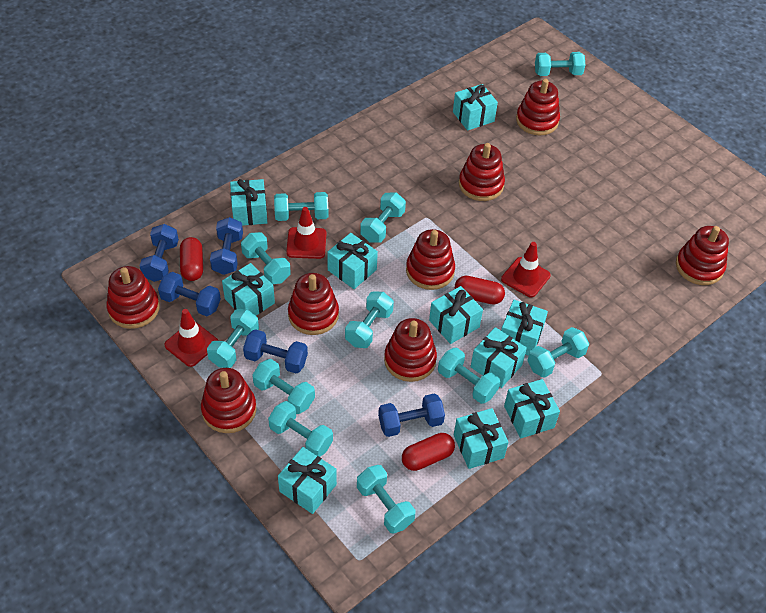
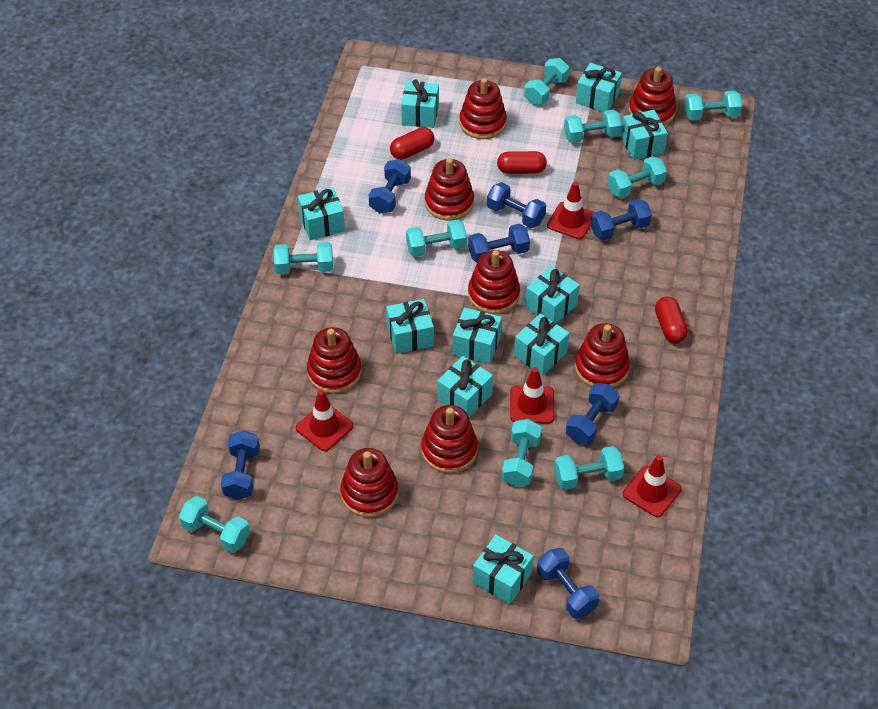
blue dumbbell: 5 -> 7
red traffic cone: 3 -> 4
turquoise dumbbell: 11 -> 9

